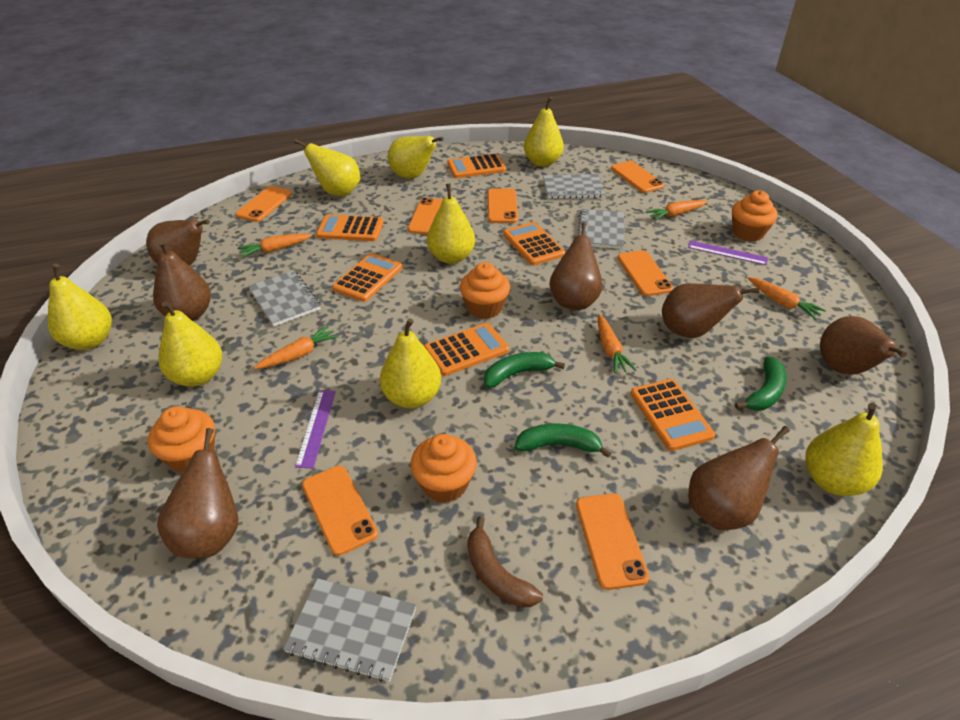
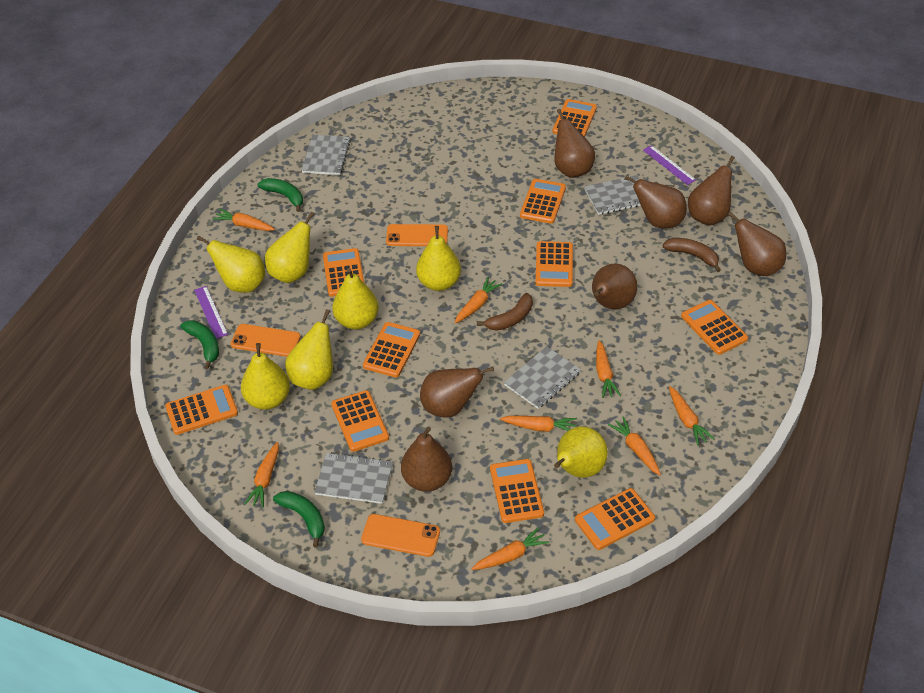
brown banana: 1 -> 2
orange calculator: 6 -> 10
orange carrot: 5 -> 8
orange cupcake: 4 -> 0
orange phone: 7 -> 3
yellow pear: 8 -> 7

